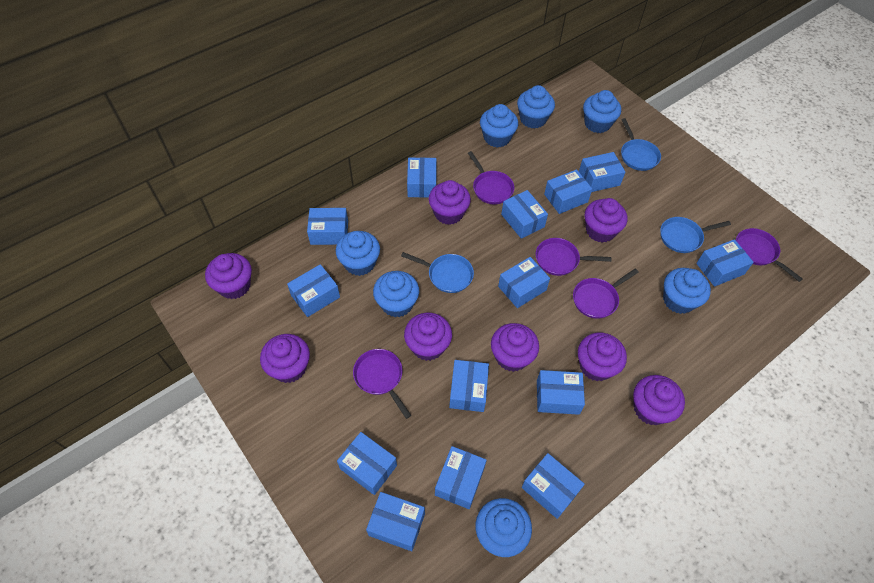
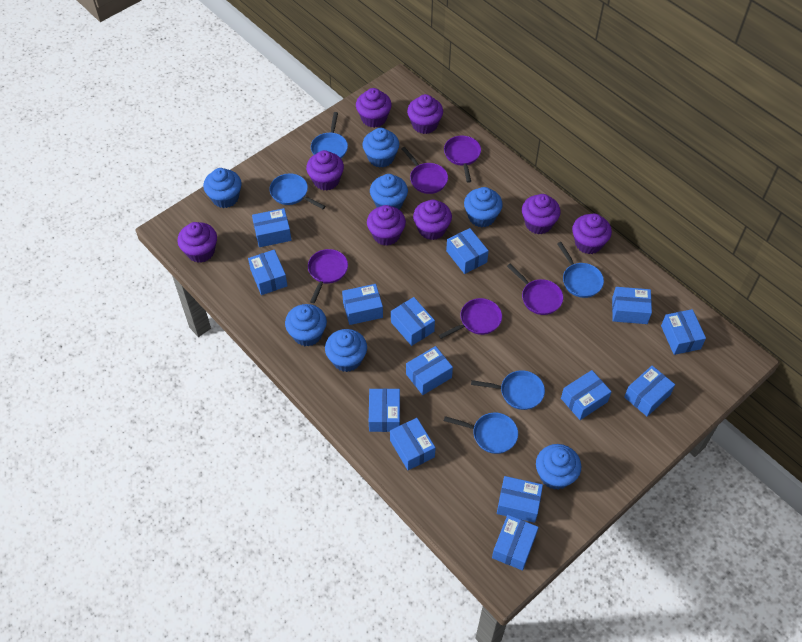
blue pan: 3 -> 5

